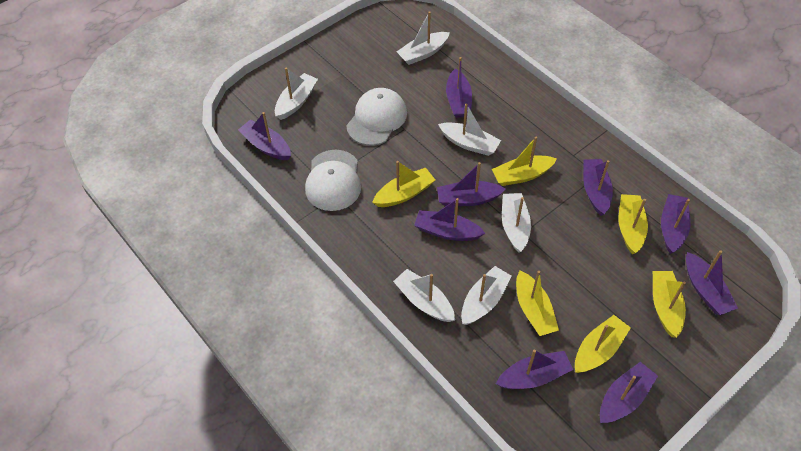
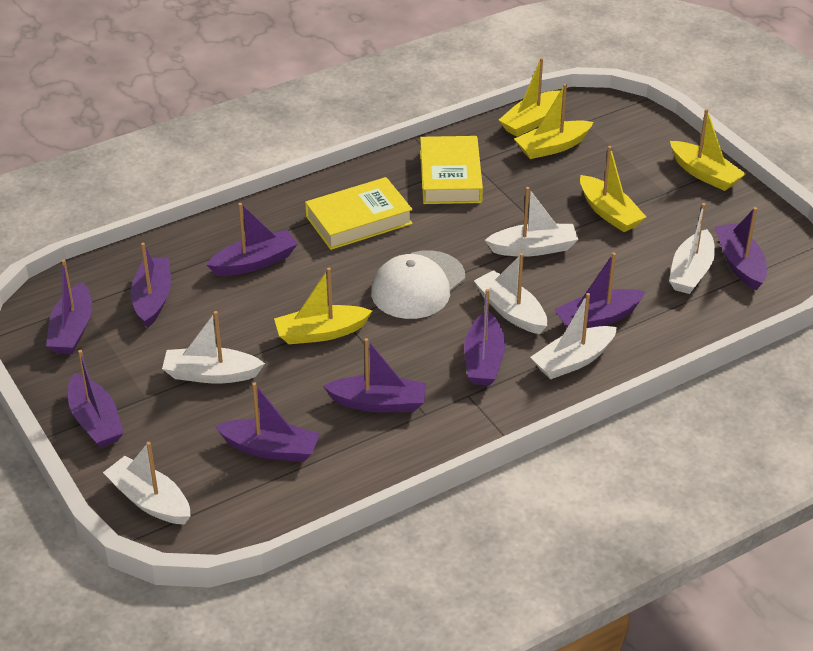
white cap: 2 -> 1
yellow boat: 6 -> 5
yellow book: 0 -> 2

